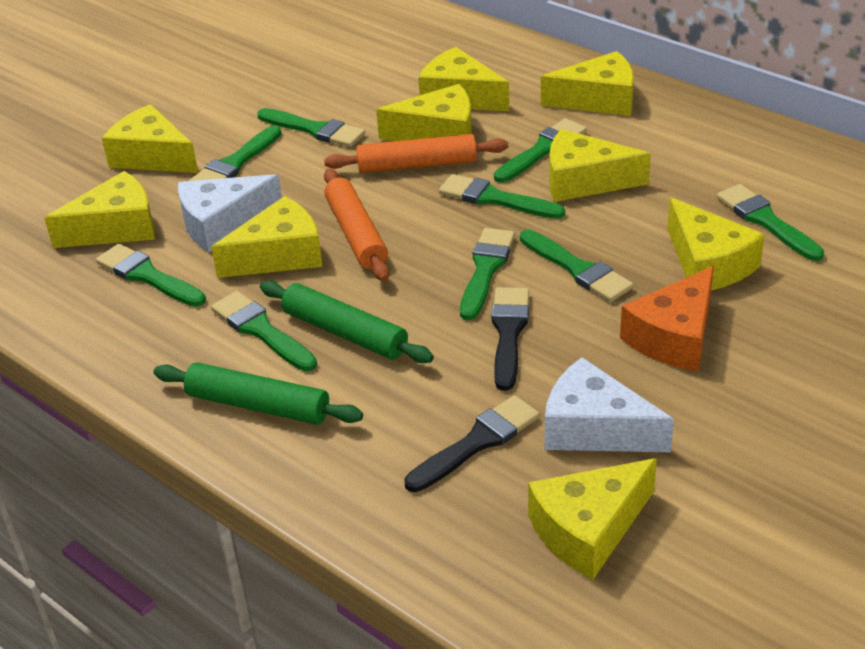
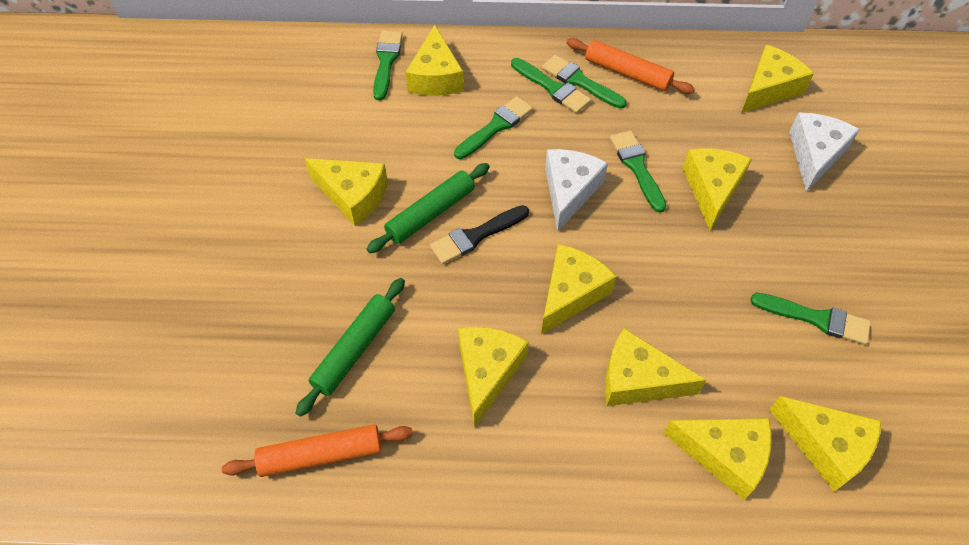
black brush: 2 -> 1
green brush: 9 -> 6
orange cheese: 1 -> 0

